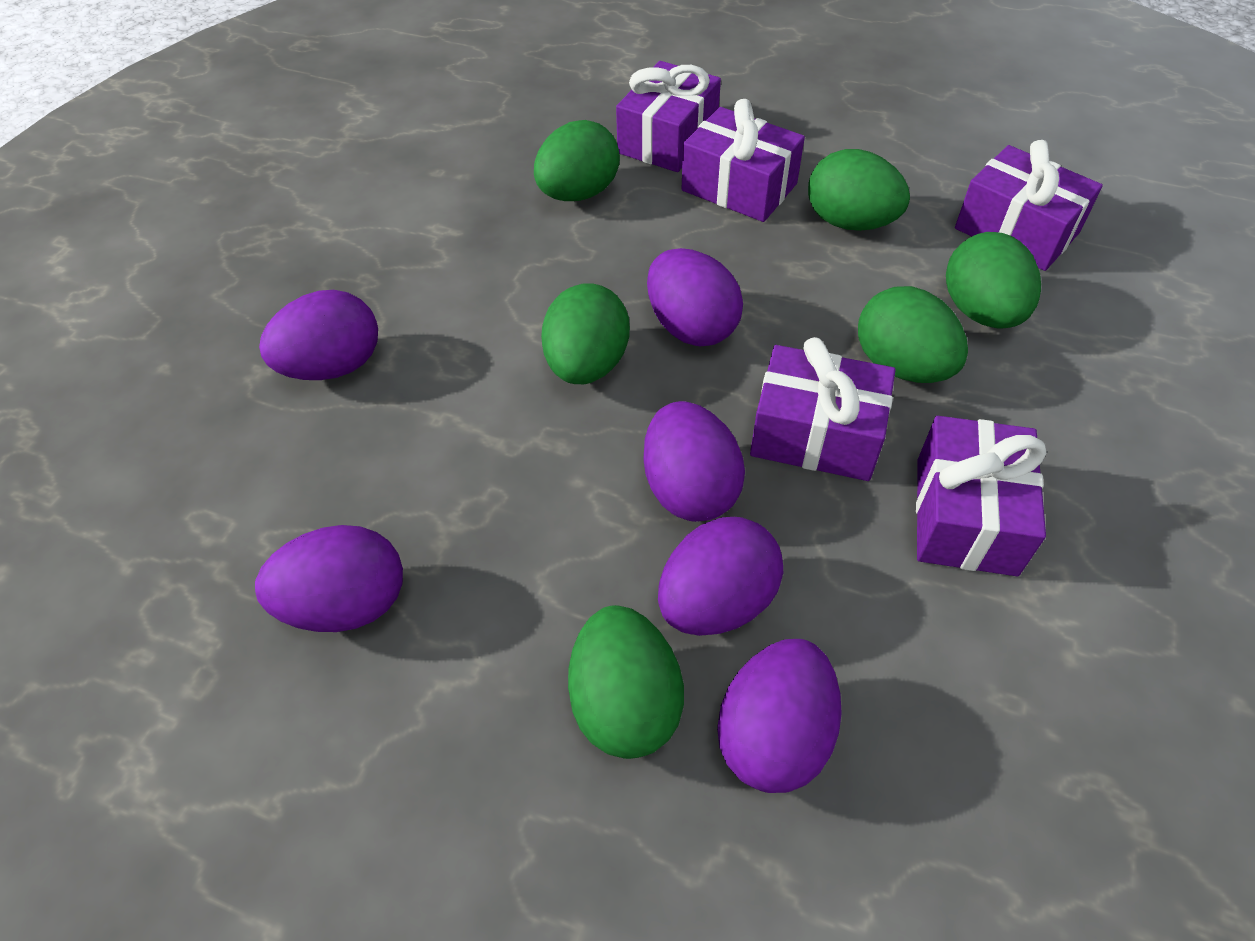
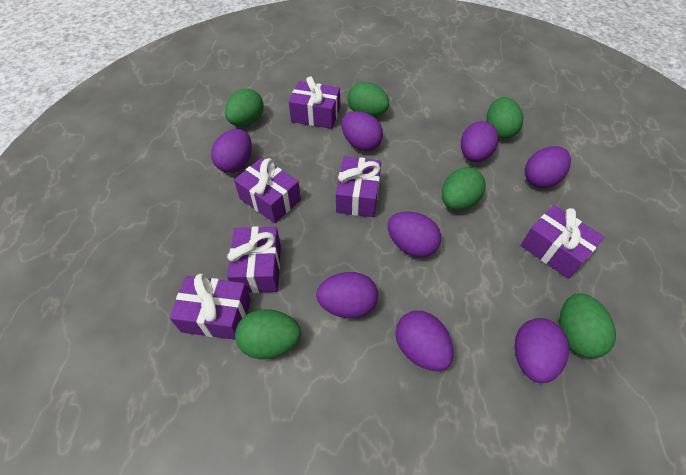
purple egg: 6 -> 8
purple gift: 5 -> 6

